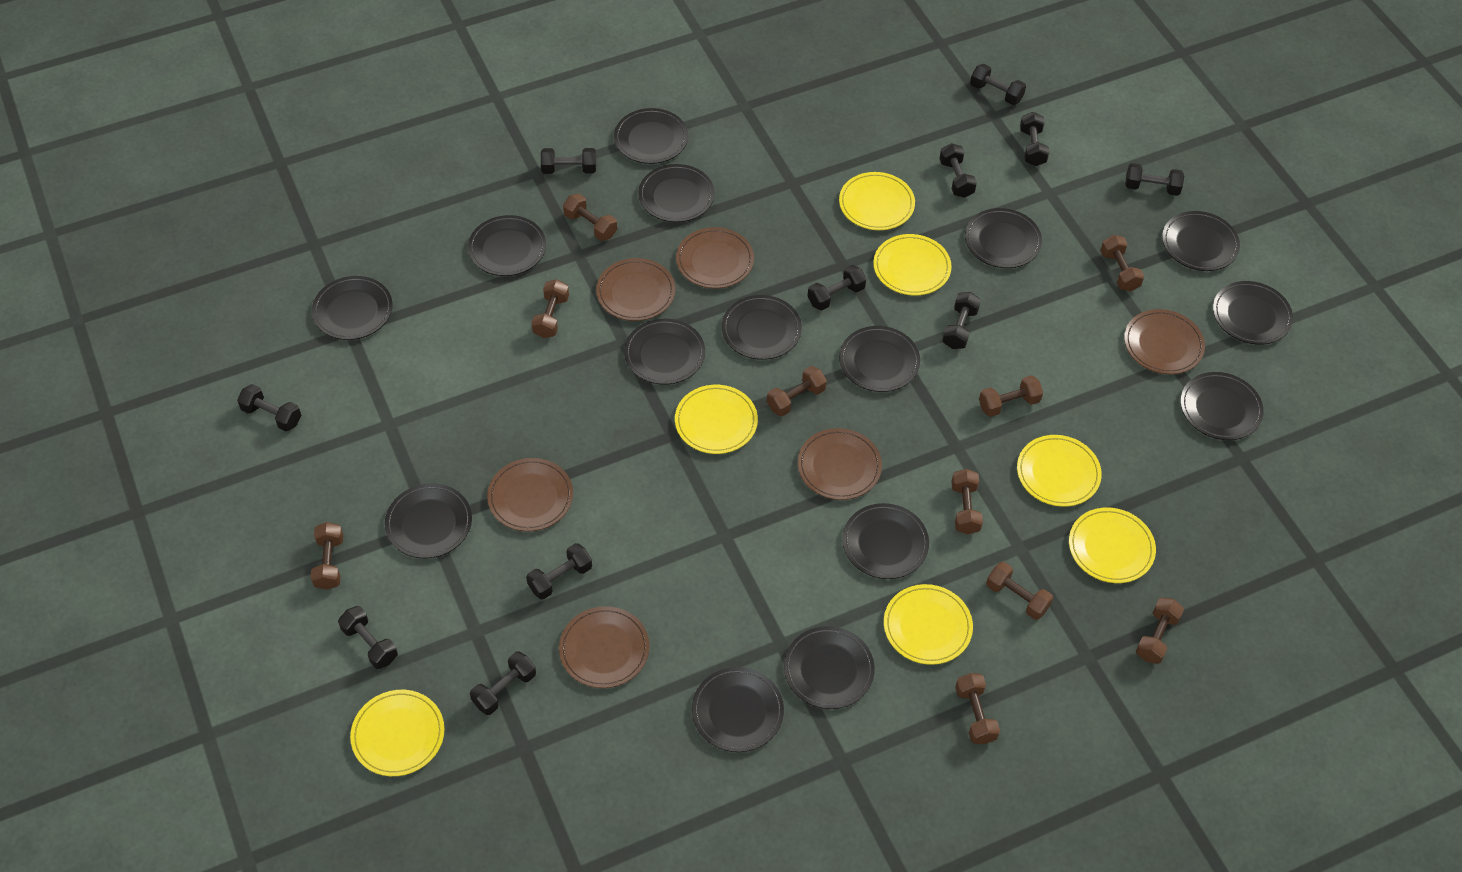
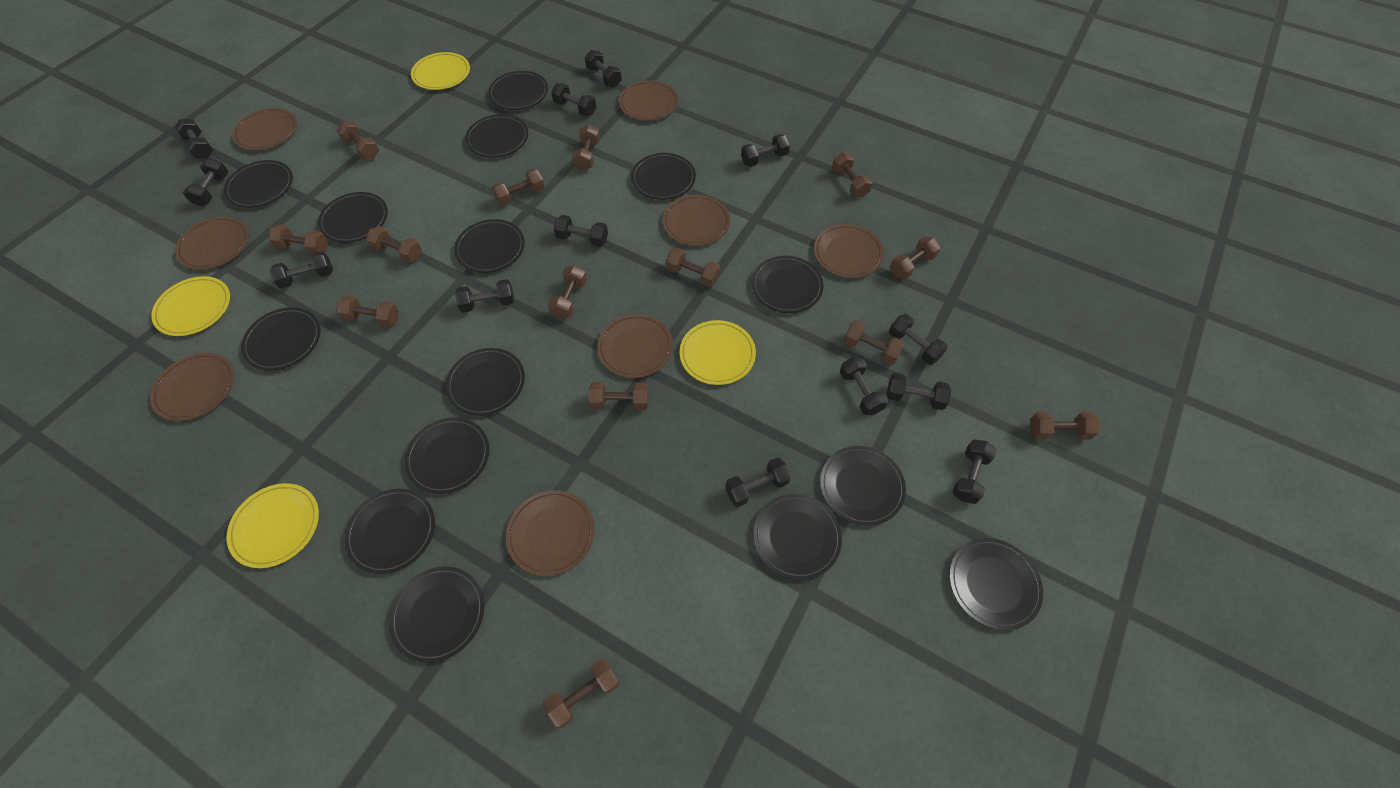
black dumbbell: 11 -> 13
brown dumbbell: 10 -> 14
brown plate: 6 -> 8
yellow plate: 7 -> 4

